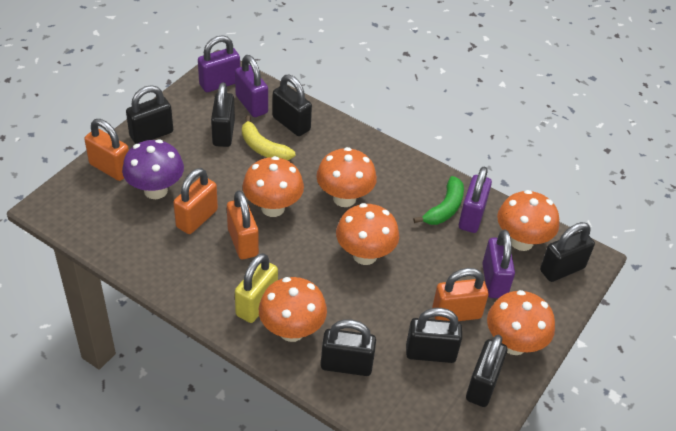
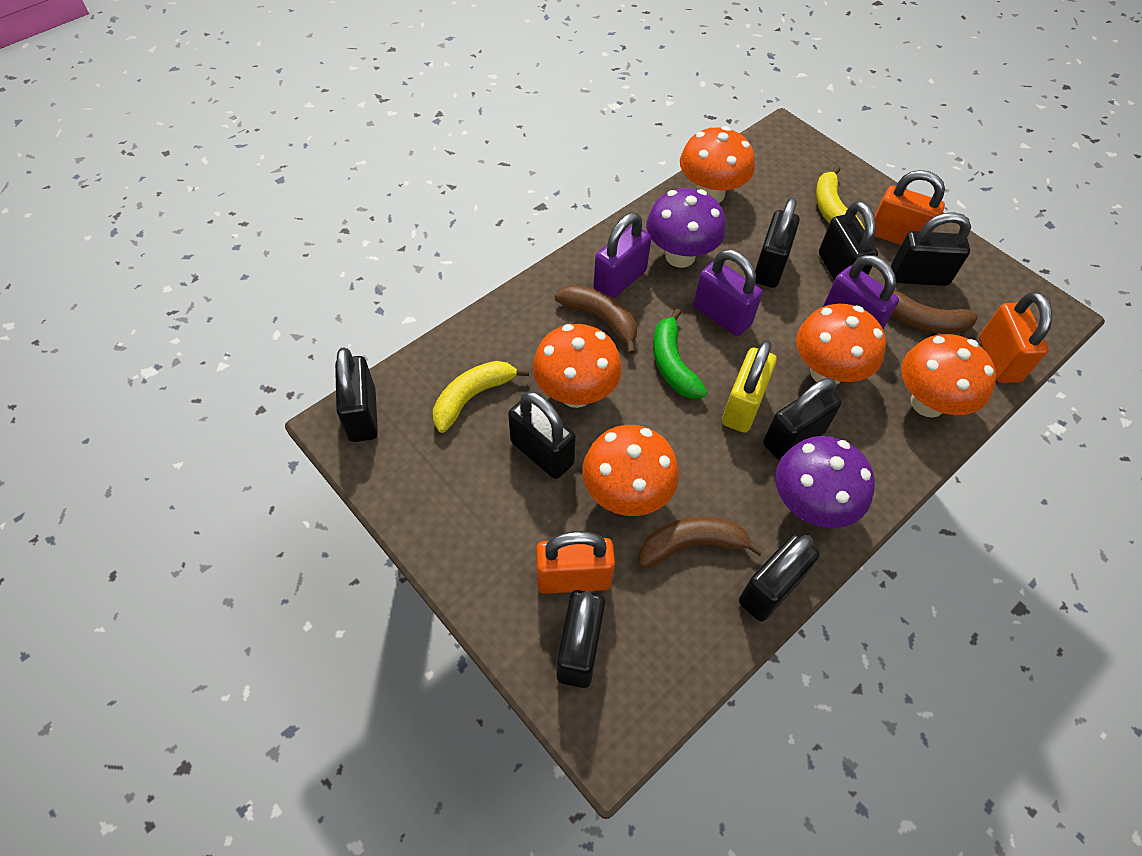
black padlock: 7 -> 8
brown banana: 0 -> 3
orange mushroom: 6 -> 5
orange padlock: 4 -> 3
purple mushroom: 1 -> 2
purple padlock: 4 -> 3
yellow banana: 1 -> 2

